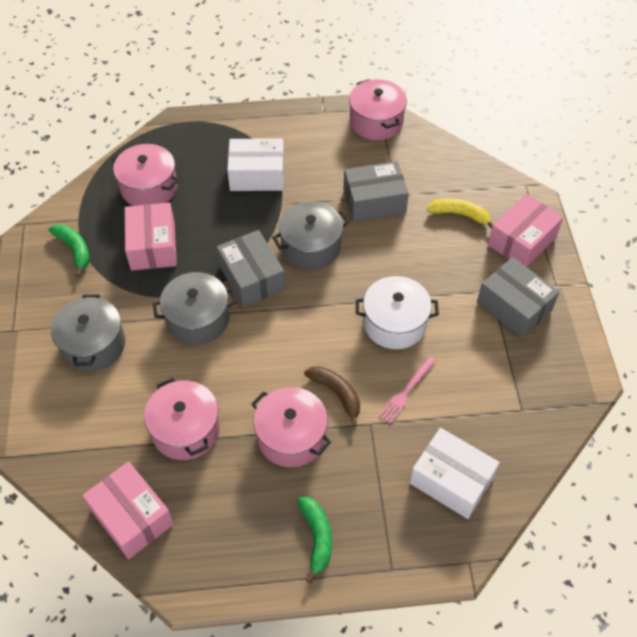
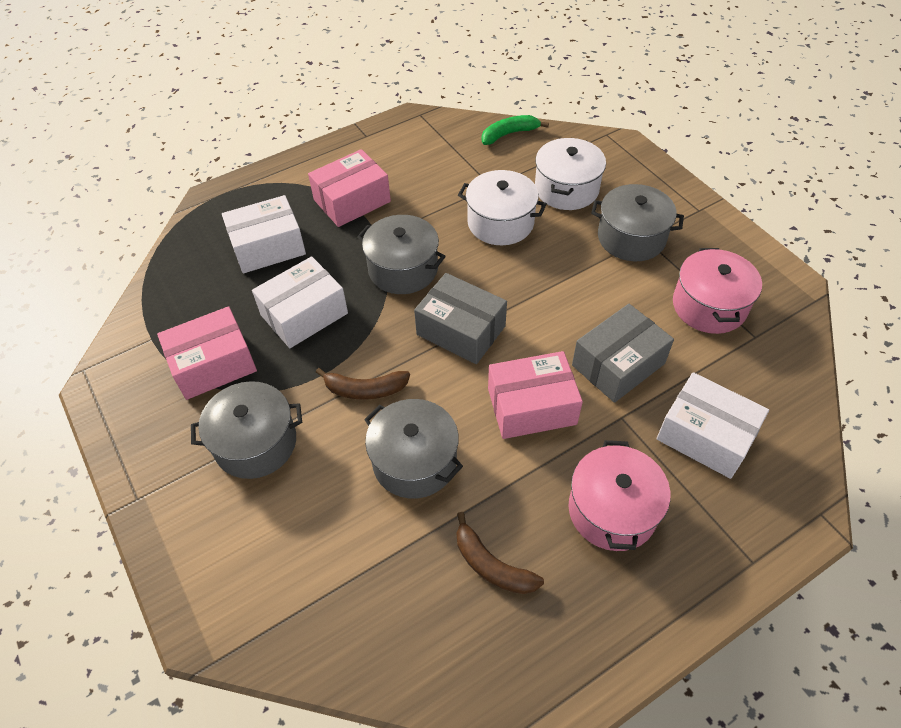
brown banana: 1 -> 2
green banana: 2 -> 1
grey box: 3 -> 2
grey pot: 3 -> 4
pink fork: 1 -> 0
pink pot: 4 -> 2
white box: 2 -> 3
white pot: 1 -> 2
yellow banana: 1 -> 0

